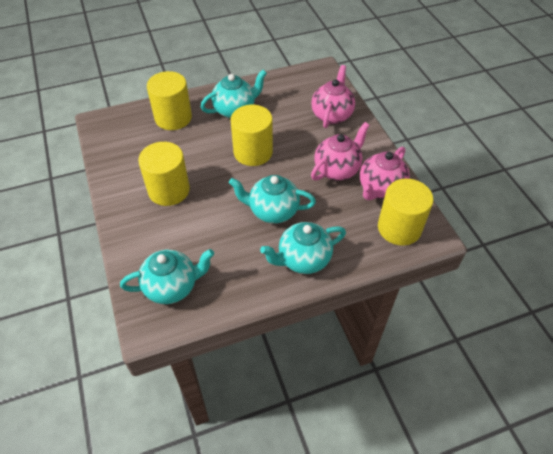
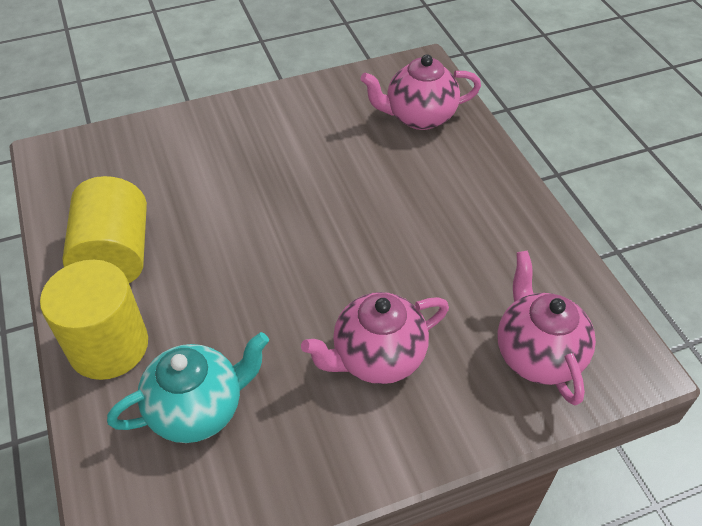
turquoise teapot: 4 -> 1
yellow cylinder: 4 -> 2

